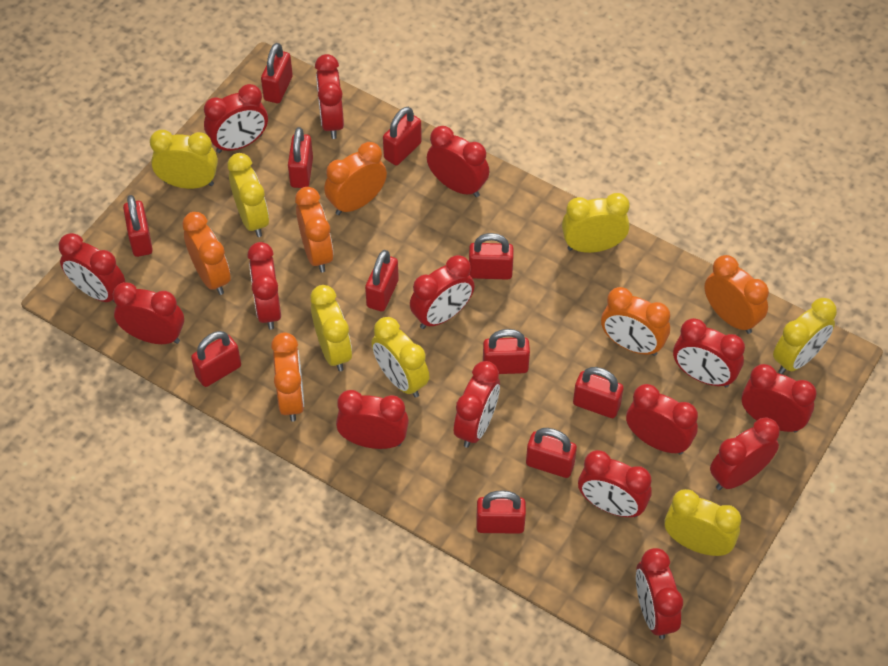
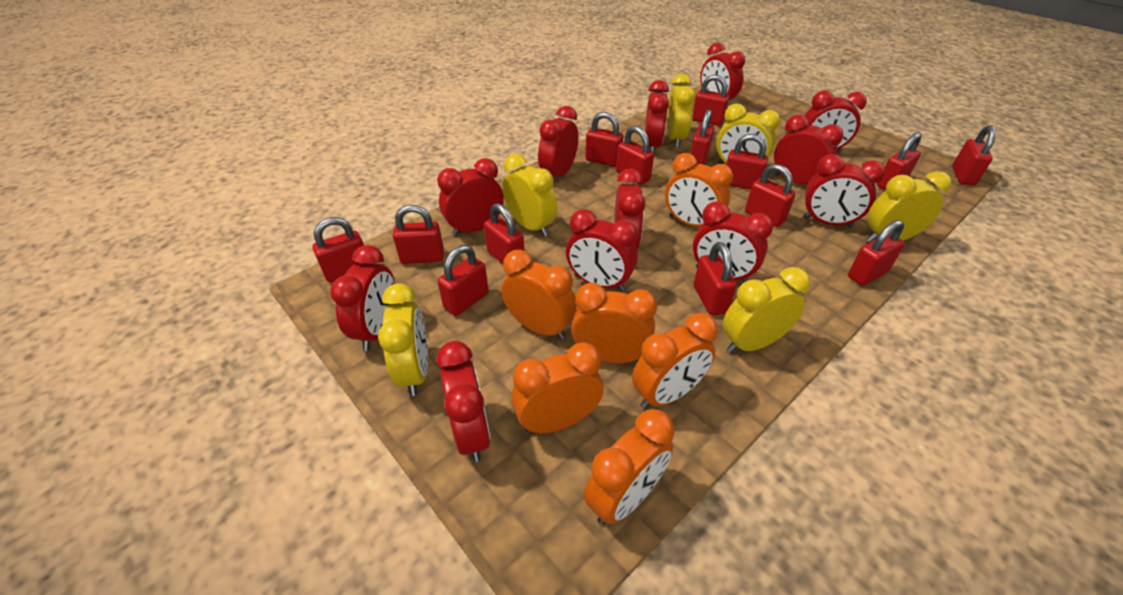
red clock: 15 -> 12
red padlock: 11 -> 14
yellow clock: 7 -> 6

